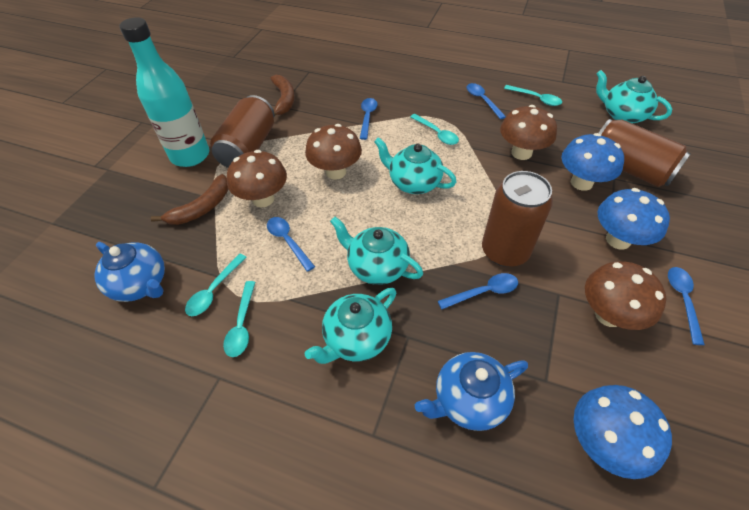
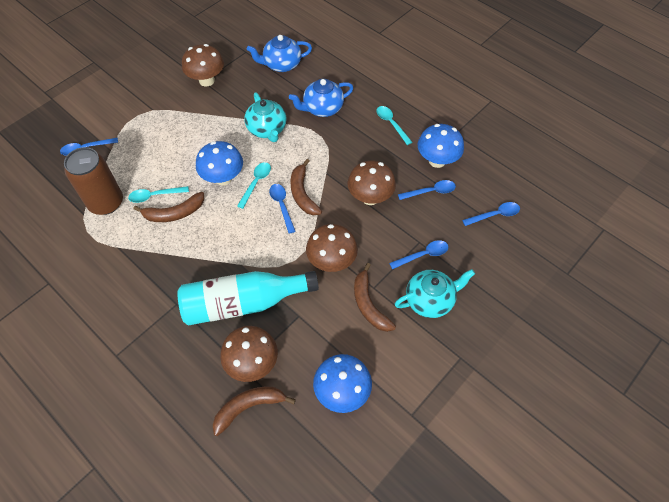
brown banana: 2 -> 4
brown can: 3 -> 1
turquoise spoon: 4 -> 3
turquoise teapot: 4 -> 2

